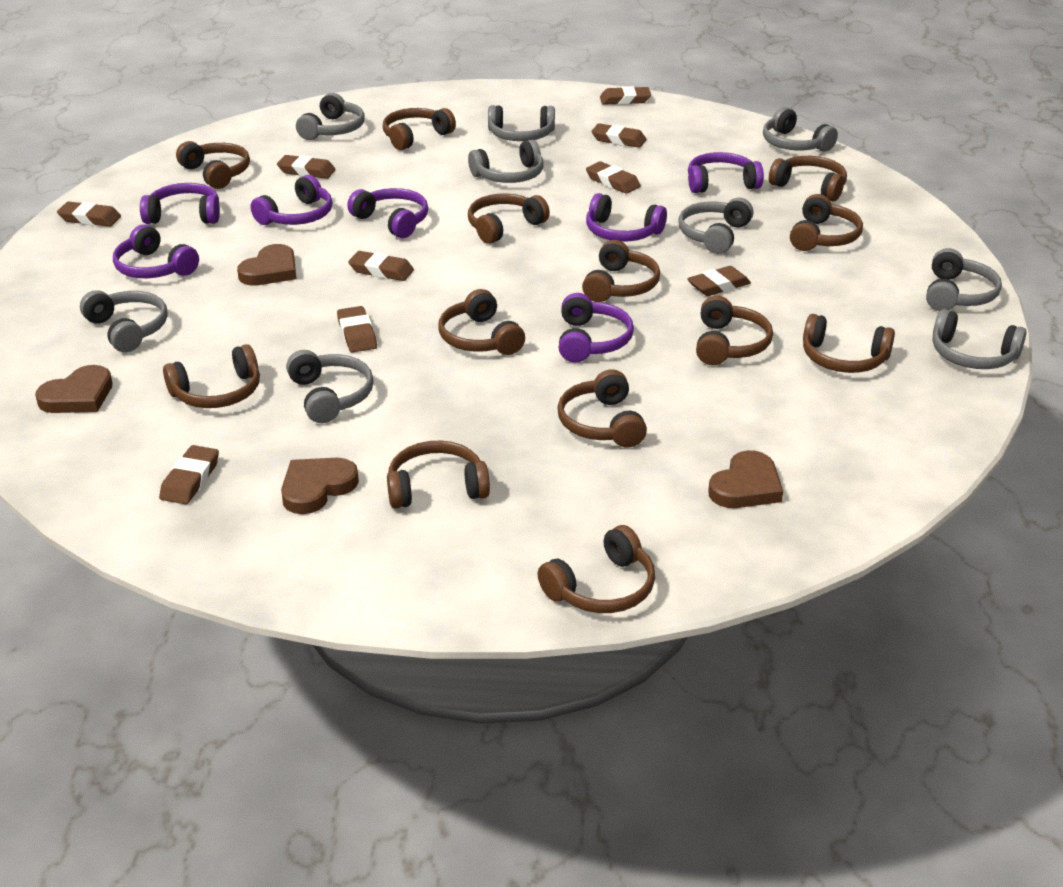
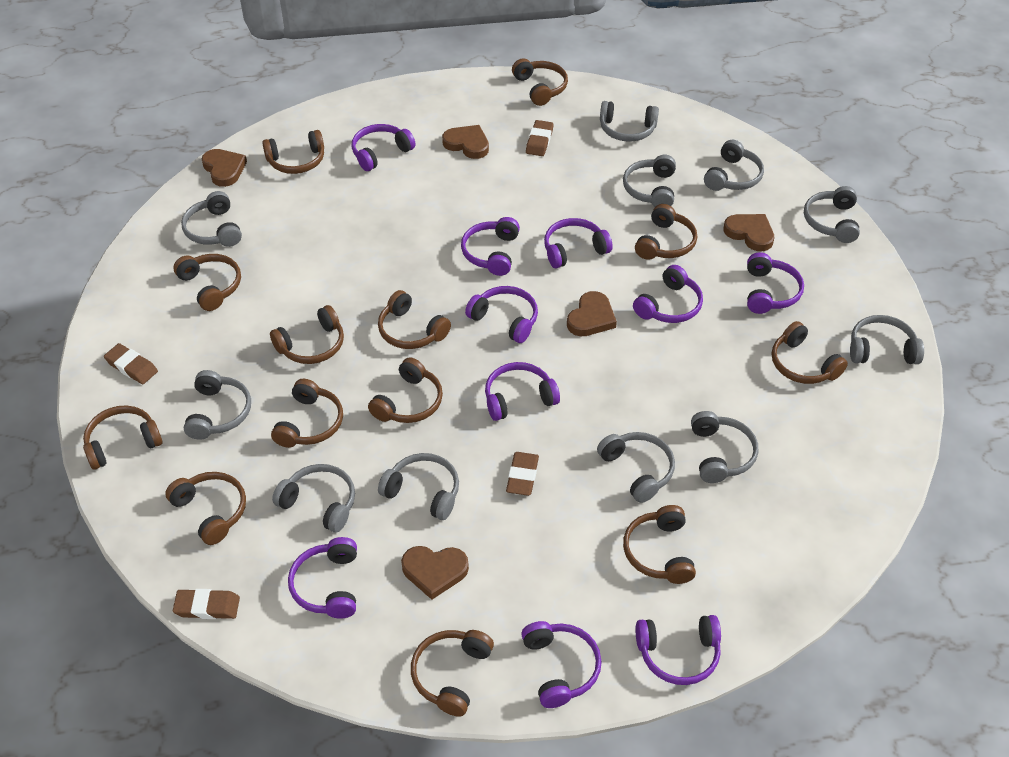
brown eraser: 9 -> 4
brown heart: 4 -> 5
grey headphones: 9 -> 11
purple headphones: 7 -> 10

